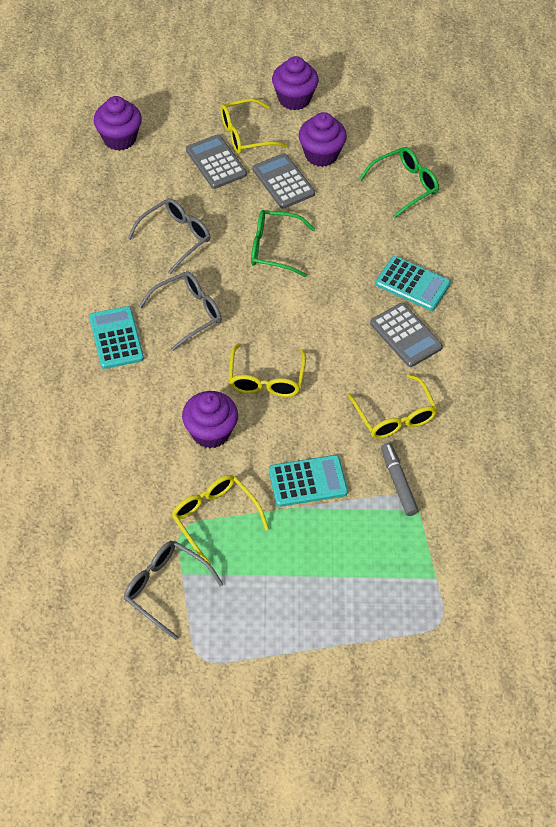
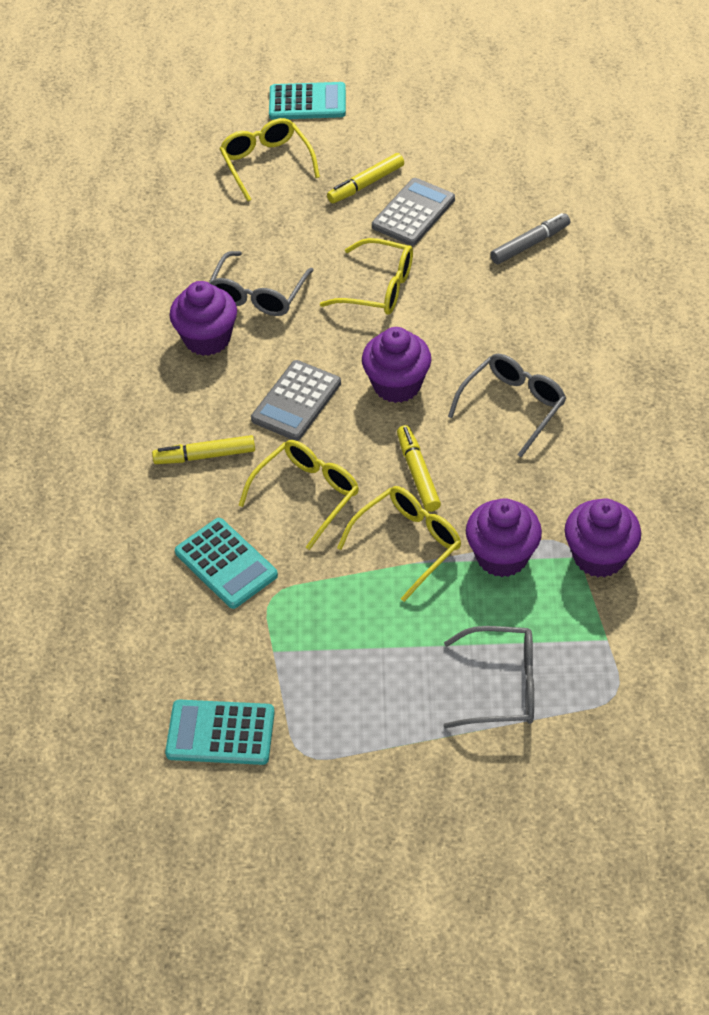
green glasses: 2 -> 0
grey calculator: 3 -> 2
yellow marker: 0 -> 3

